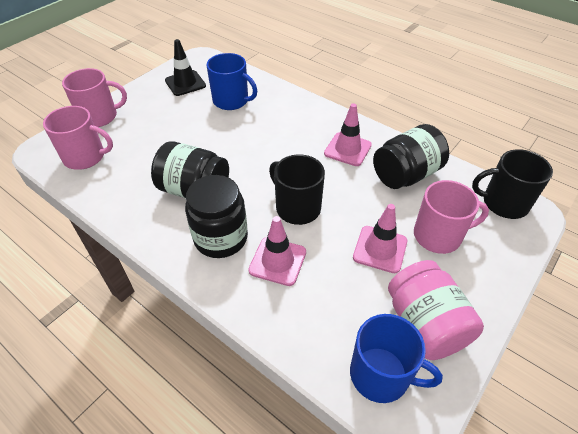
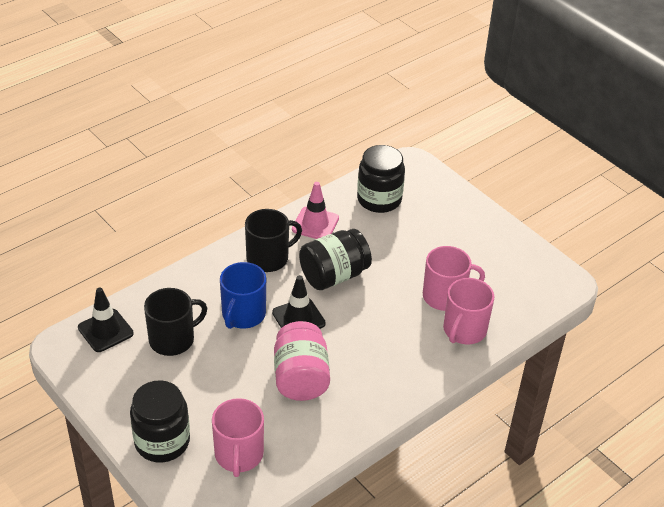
black traffic cone: 1 -> 2
blue mug: 2 -> 1
pink traffic cone: 3 -> 1

